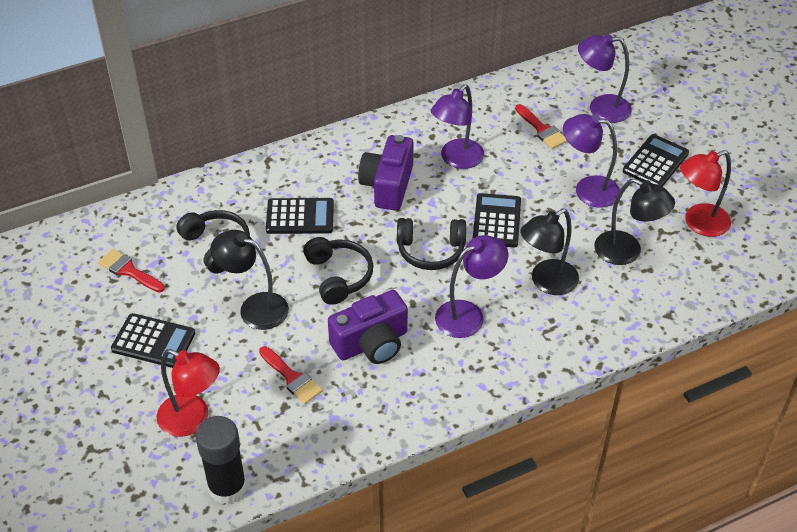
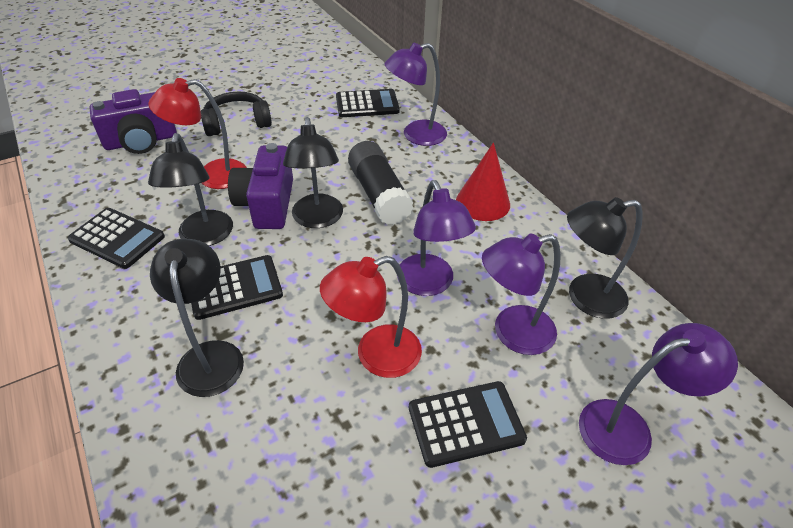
black headphones: 3 -> 1
black lamp: 3 -> 4
red brush: 3 -> 0
red cone: 0 -> 1

